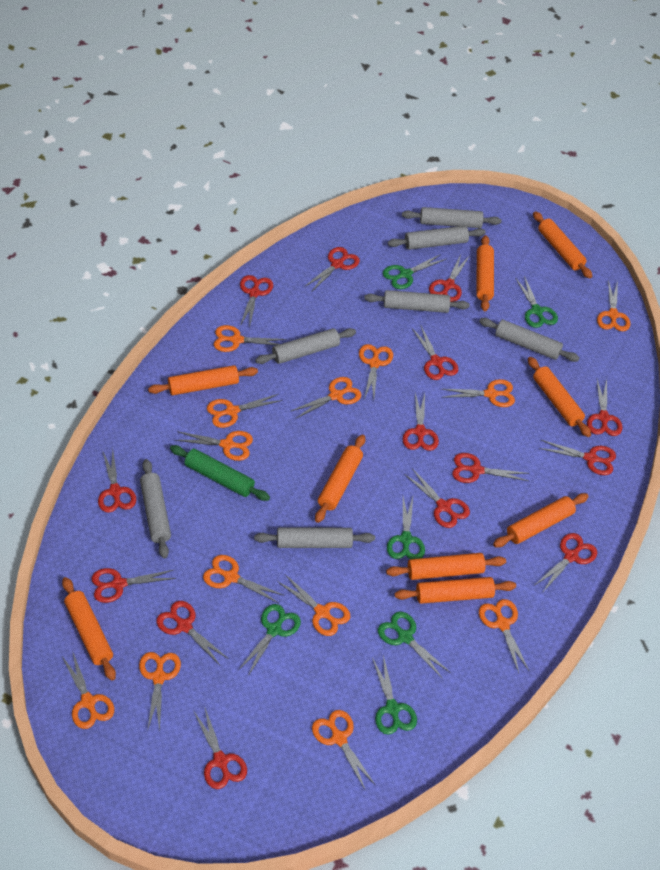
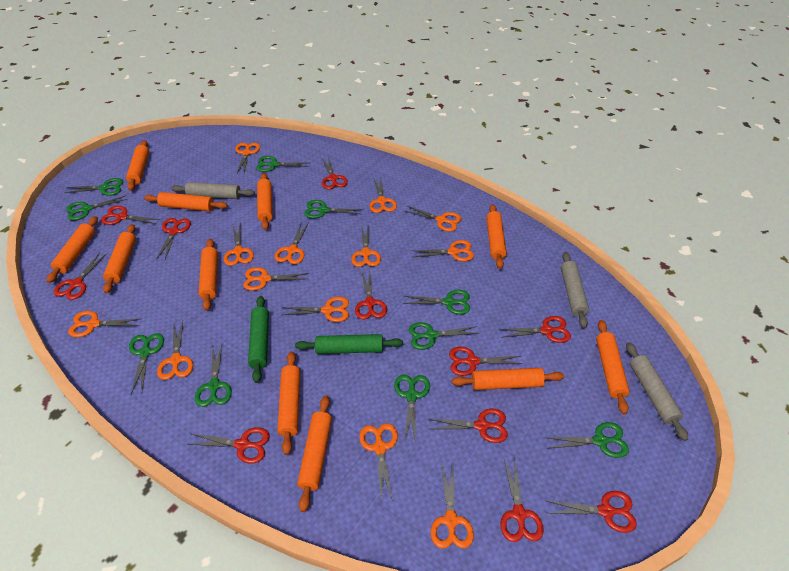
green rolling pin: 1 -> 2
green scissors: 6 -> 10
grey rolling pin: 7 -> 3
orange rolling pin: 9 -> 11
red scissors: 14 -> 11

